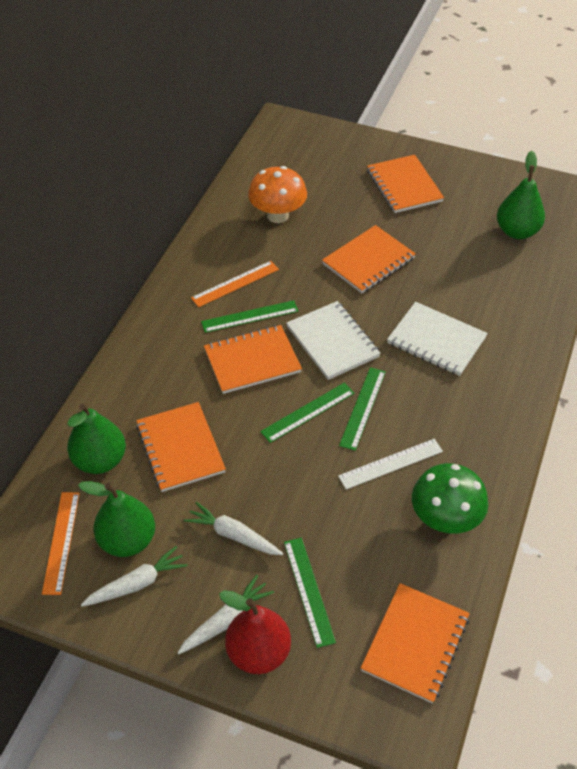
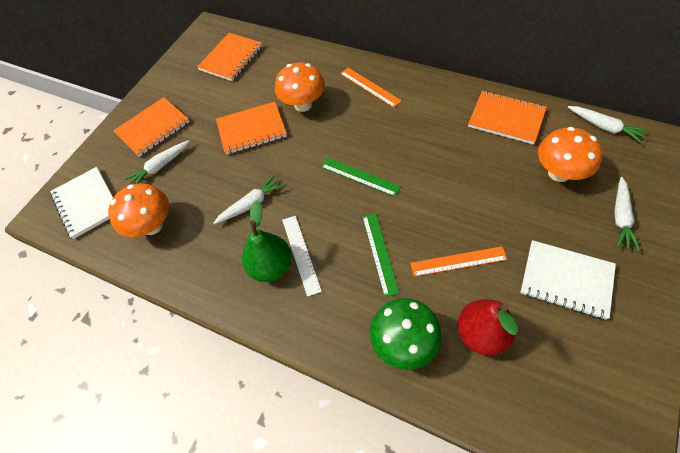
green pear: 3 -> 1
green ruler: 4 -> 2
orange mushroom: 1 -> 3
orange notebook: 5 -> 4
white carrot: 3 -> 4

